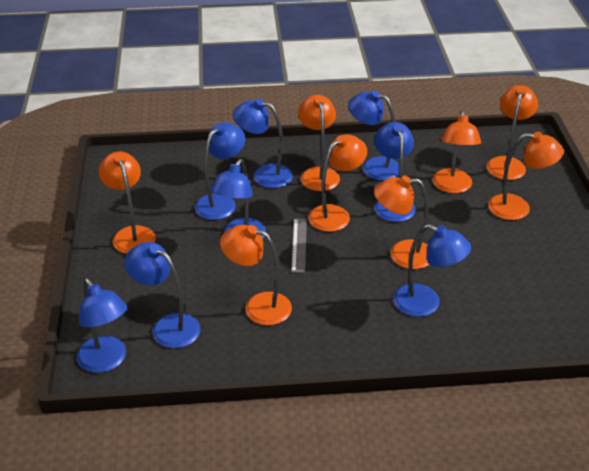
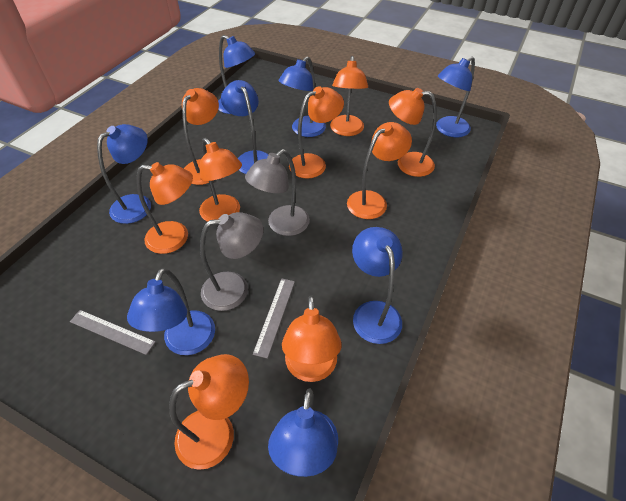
grey lamp: 0 -> 2
grey ruler: 1 -> 2
orange lamp: 8 -> 9

